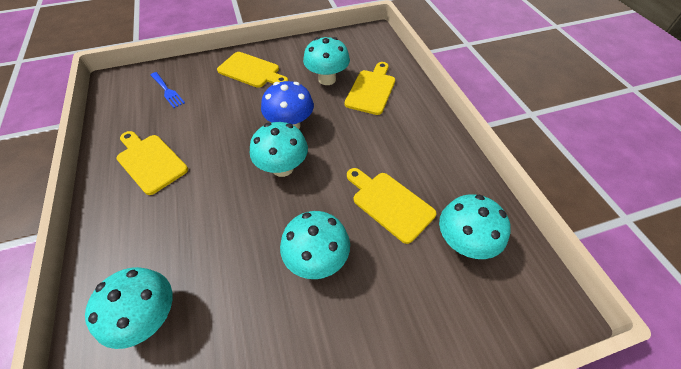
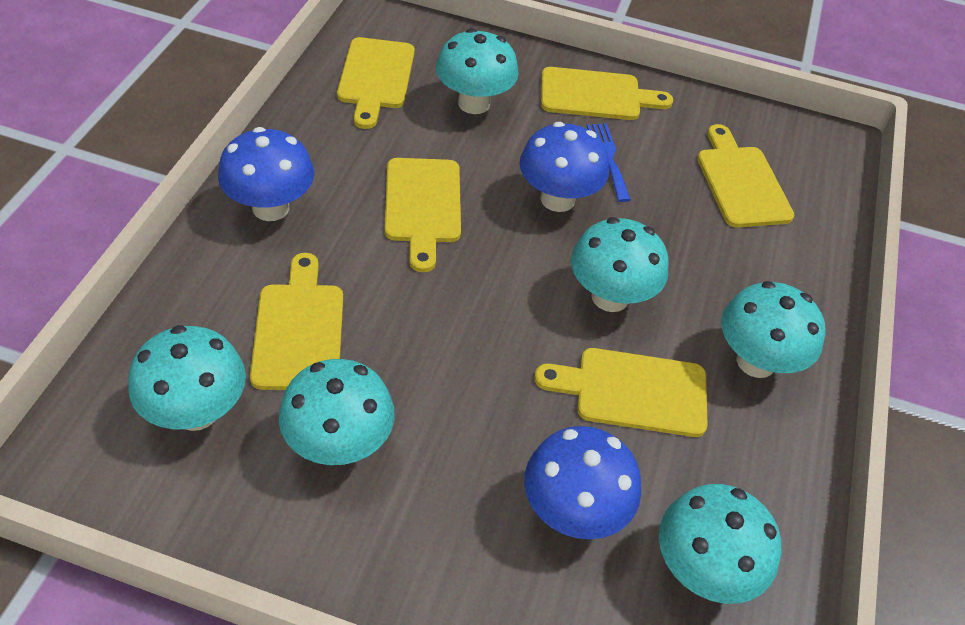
blue mushroom: 1 -> 3
turquoise mushroom: 5 -> 6
yellow cutting board: 4 -> 6

